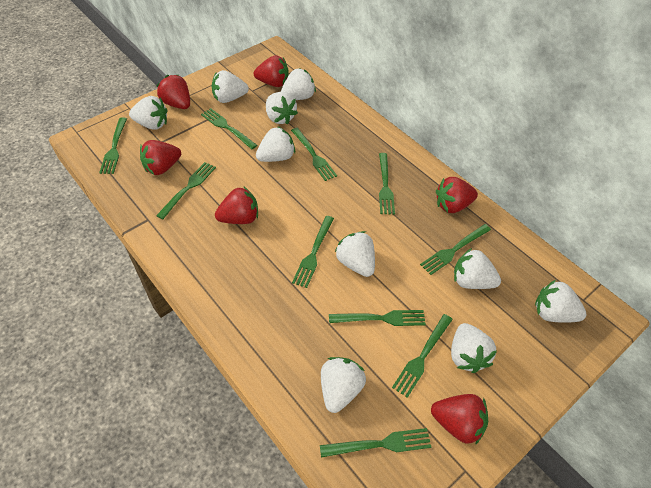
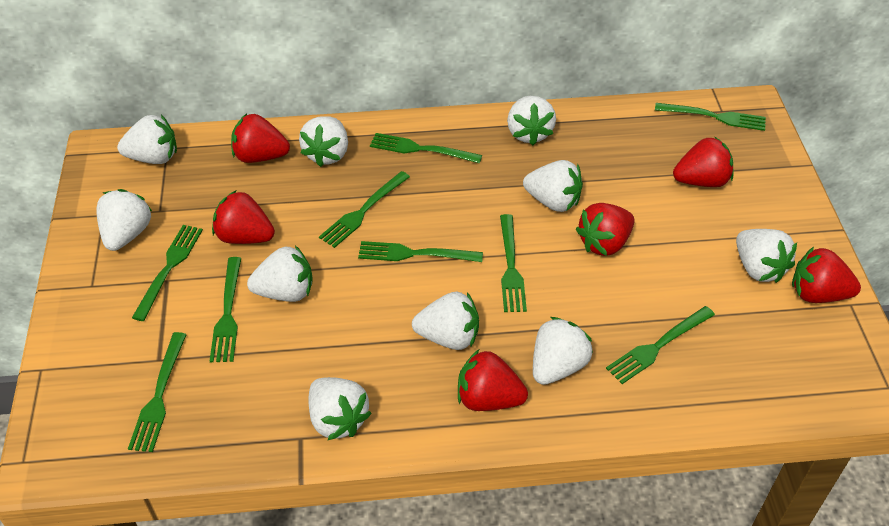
green fork: 10 -> 9

